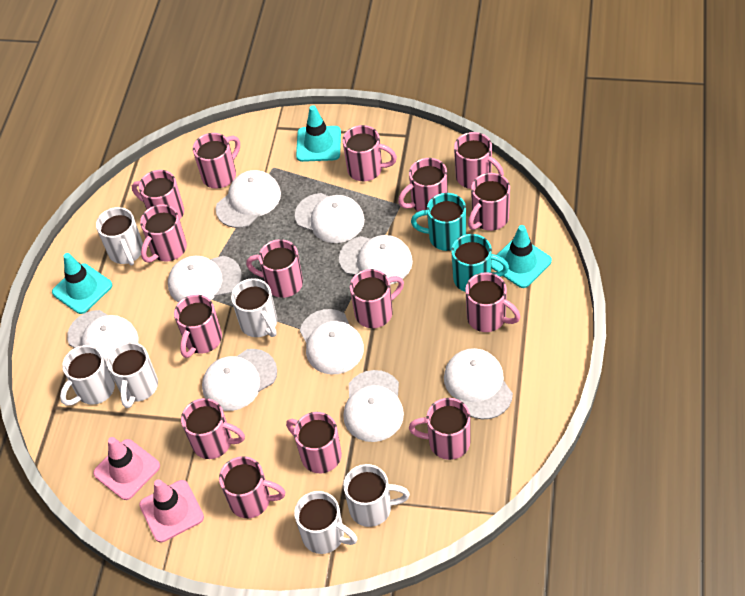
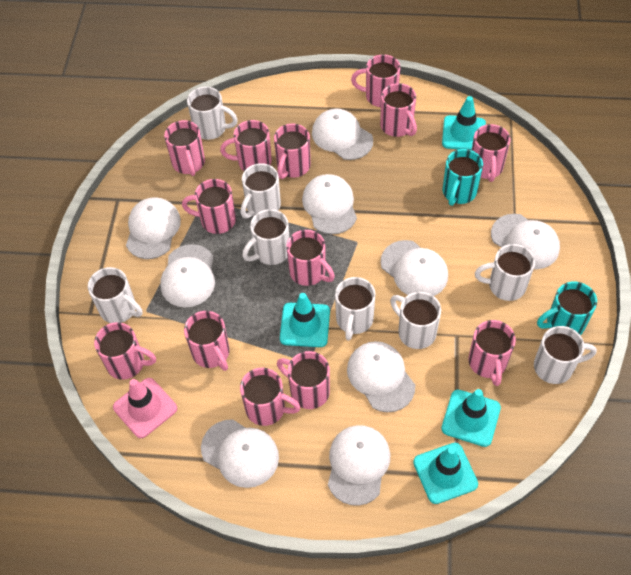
pink mug: 15 -> 13
pink traffic cone: 2 -> 1
turquoise traffic cone: 3 -> 4
white mug: 6 -> 8

